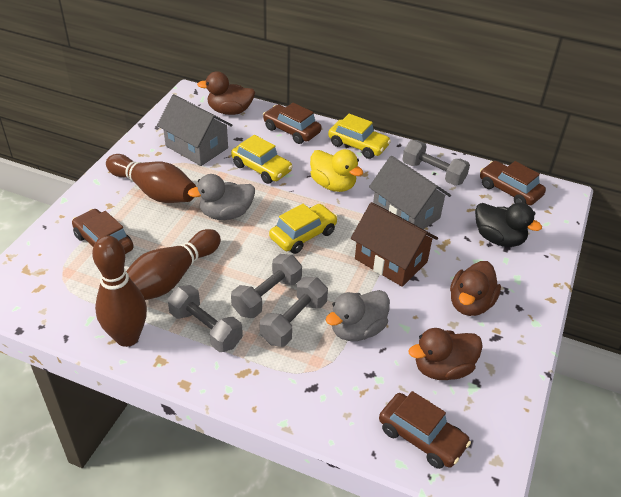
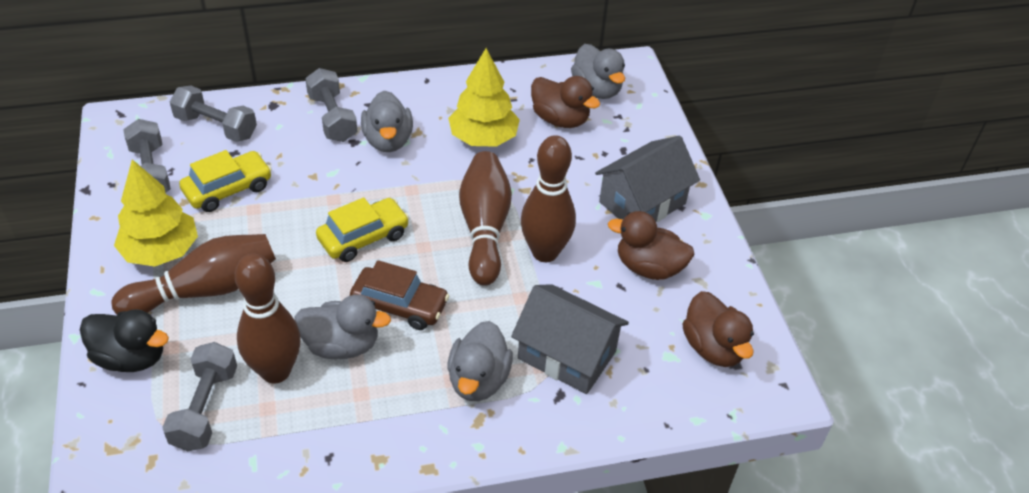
brown bowling pin: 3 -> 4
brown car: 4 -> 1
brown house: 1 -> 0
grey duck: 2 -> 4
yellow car: 3 -> 2
yellow duck: 1 -> 0
yellow tree: 0 -> 2

